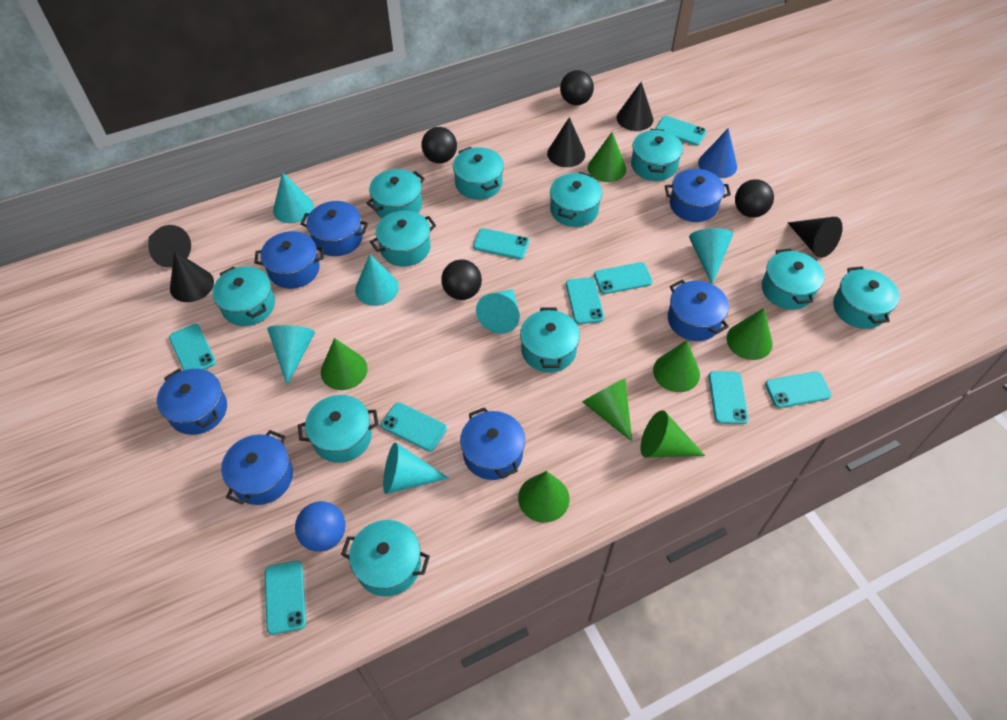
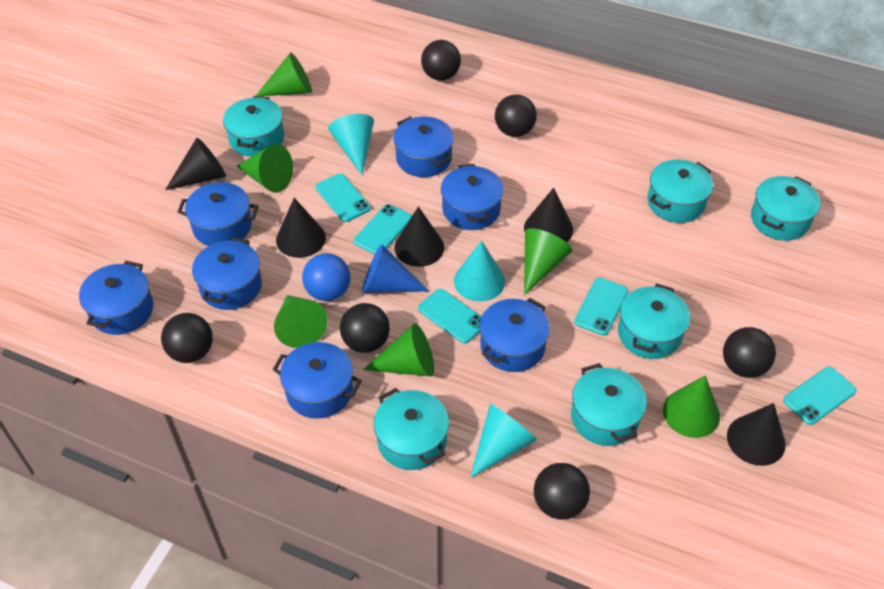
black ball: 4 -> 6
green cone: 7 -> 6
turquoise cone: 6 -> 3
turquoise phone: 9 -> 5
turquoise pot: 11 -> 6

